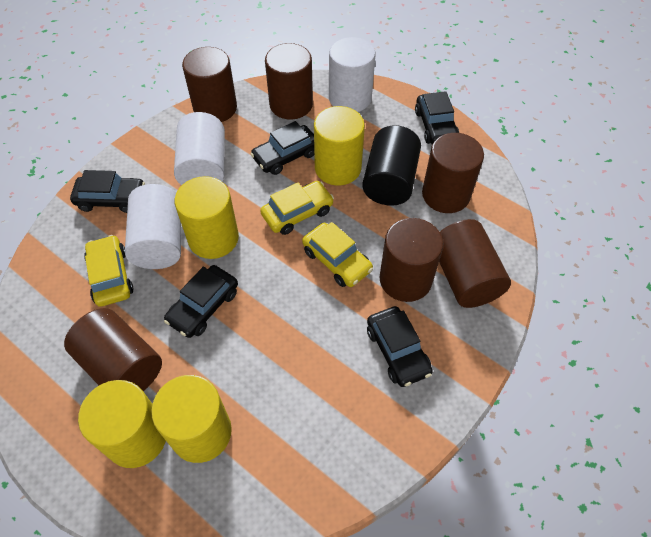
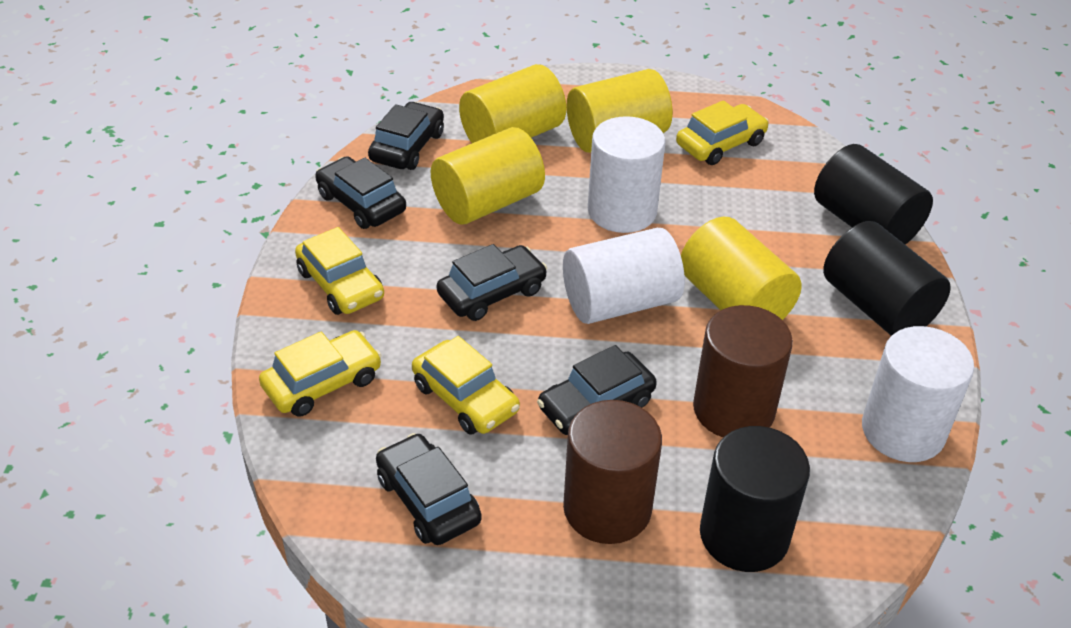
black cylinder: 1 -> 3
brown cylinder: 6 -> 2
yellow car: 3 -> 4

